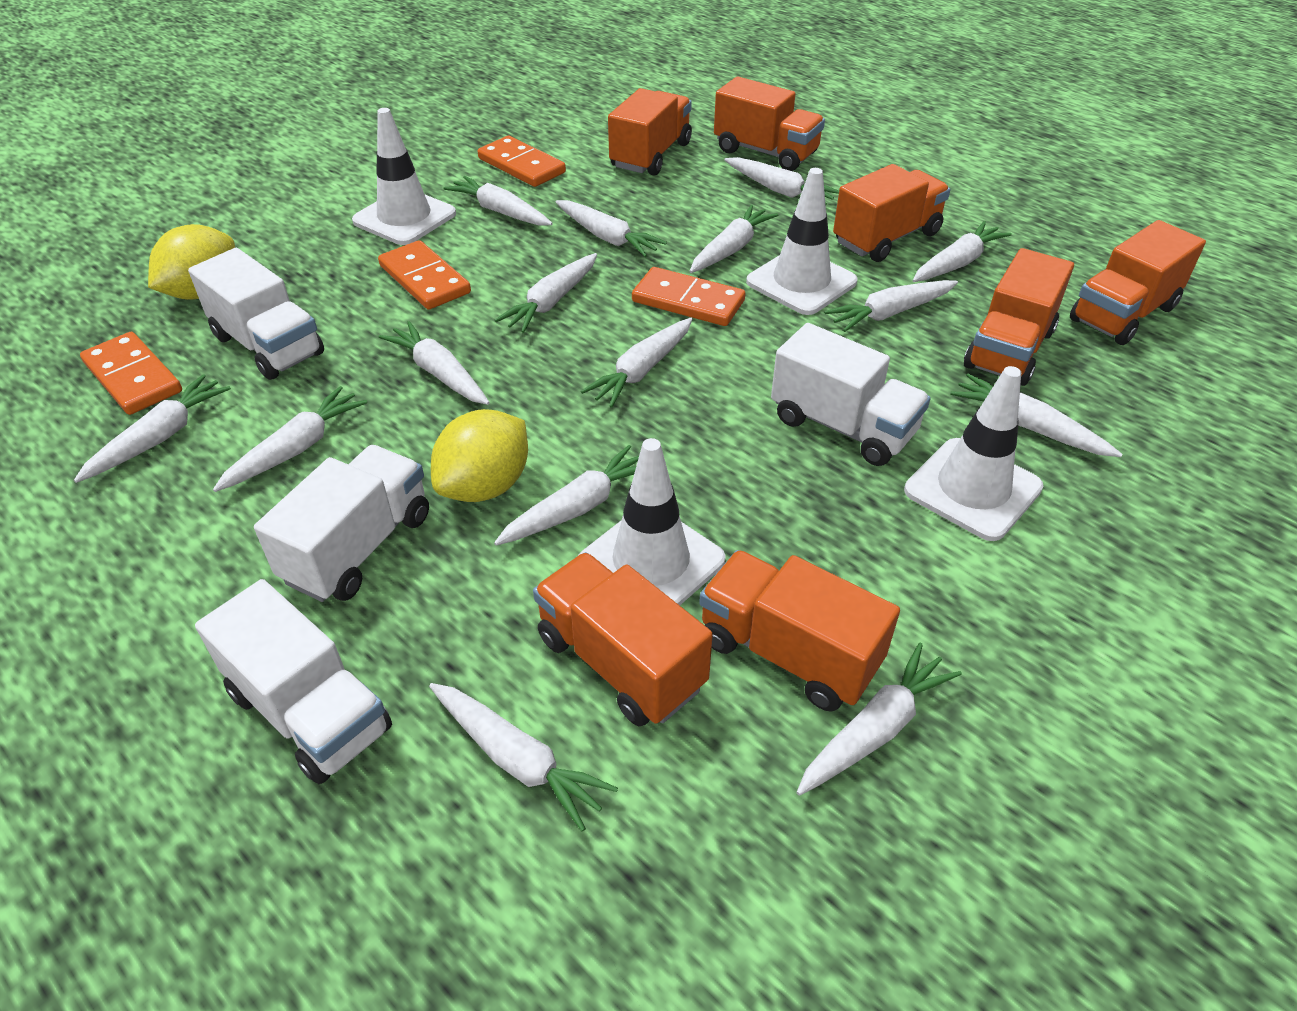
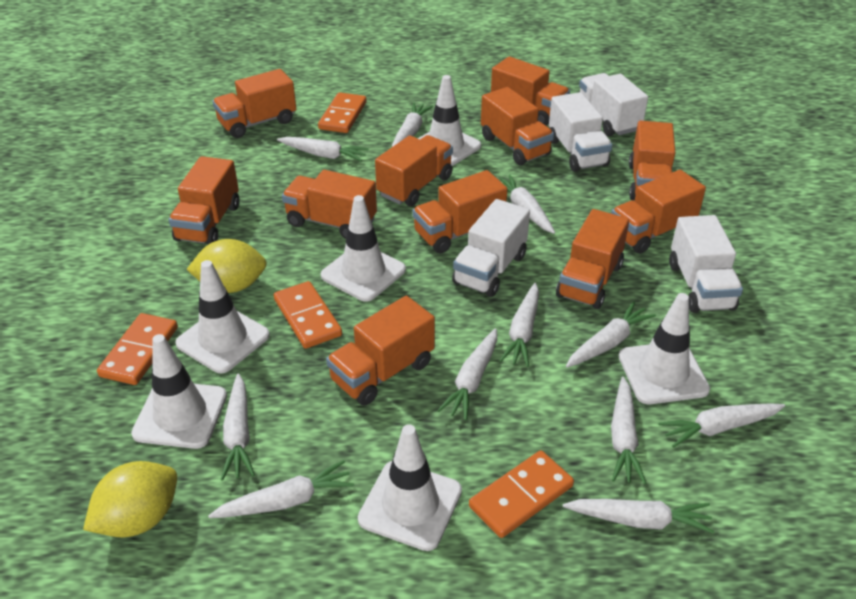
orange truck: 7 -> 11
white carrot: 15 -> 11
white traffic cone: 4 -> 6

